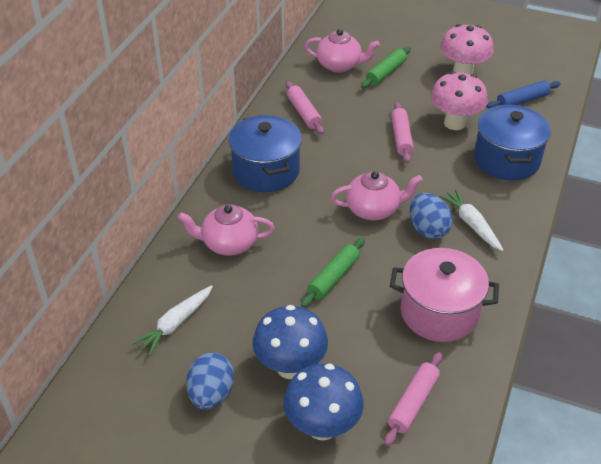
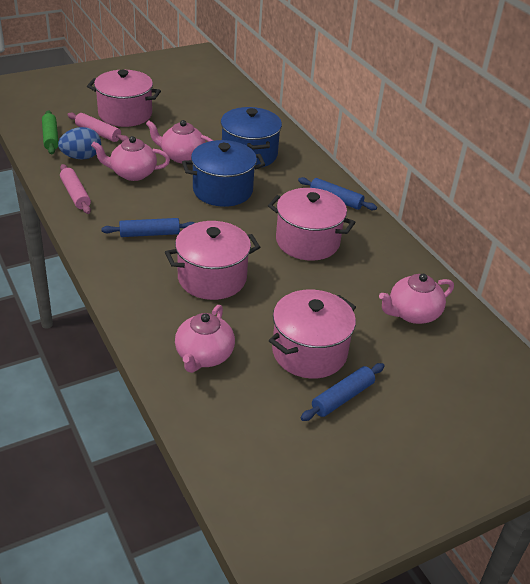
blue egg: 2 -> 1
blue mushroom: 2 -> 0
blue rolling pin: 1 -> 3
green rolling pin: 2 -> 1
pink mushroom: 2 -> 0
pink pot: 1 -> 4
pink rolling pin: 3 -> 2
pink teapot: 3 -> 4
white carrot: 2 -> 0

